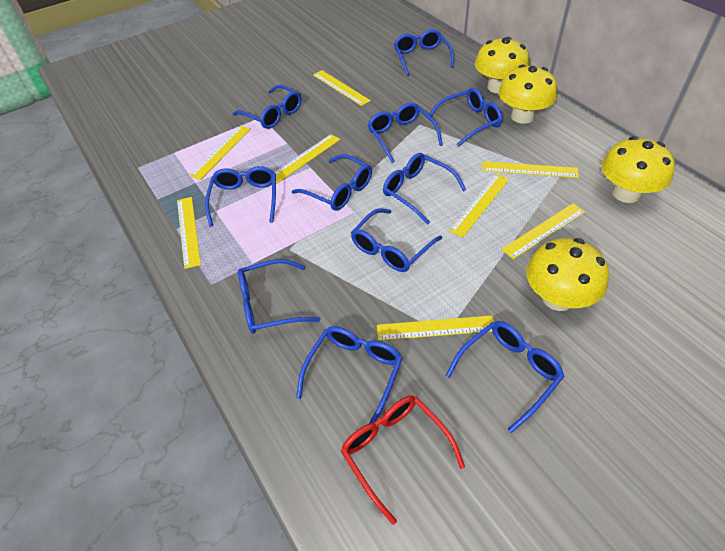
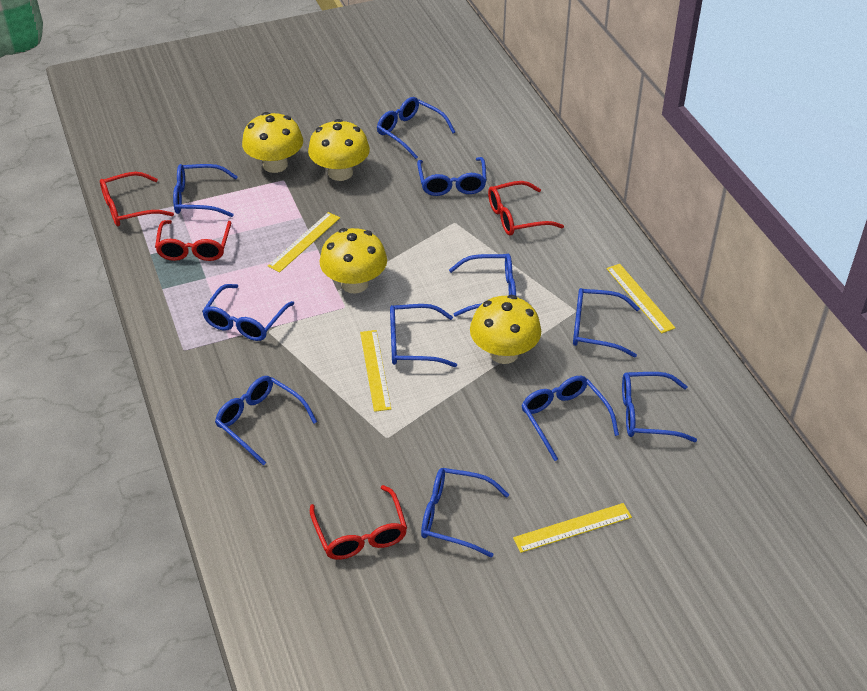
red glasses: 1 -> 4
yellow ruler: 8 -> 4

